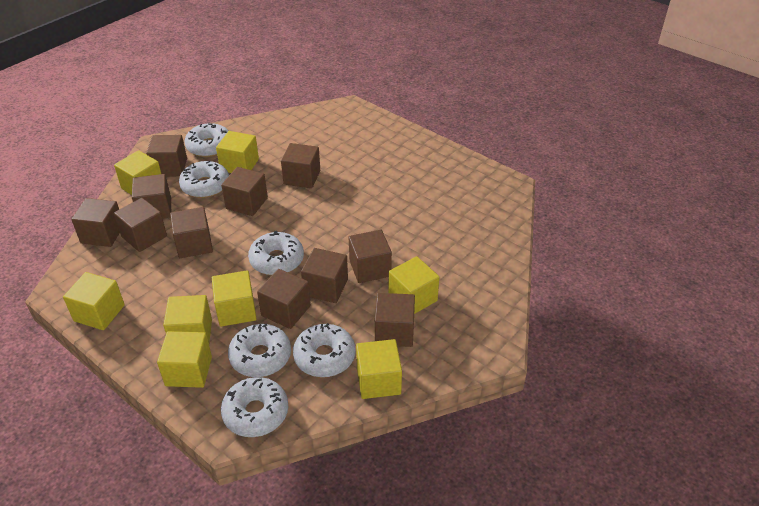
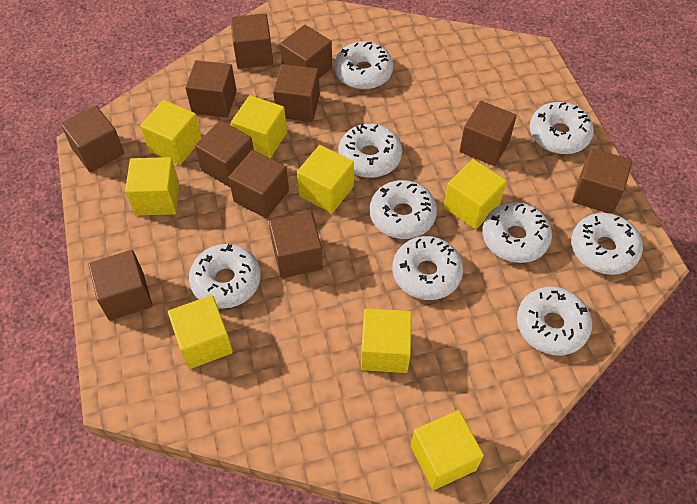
white donut: 6 -> 9

